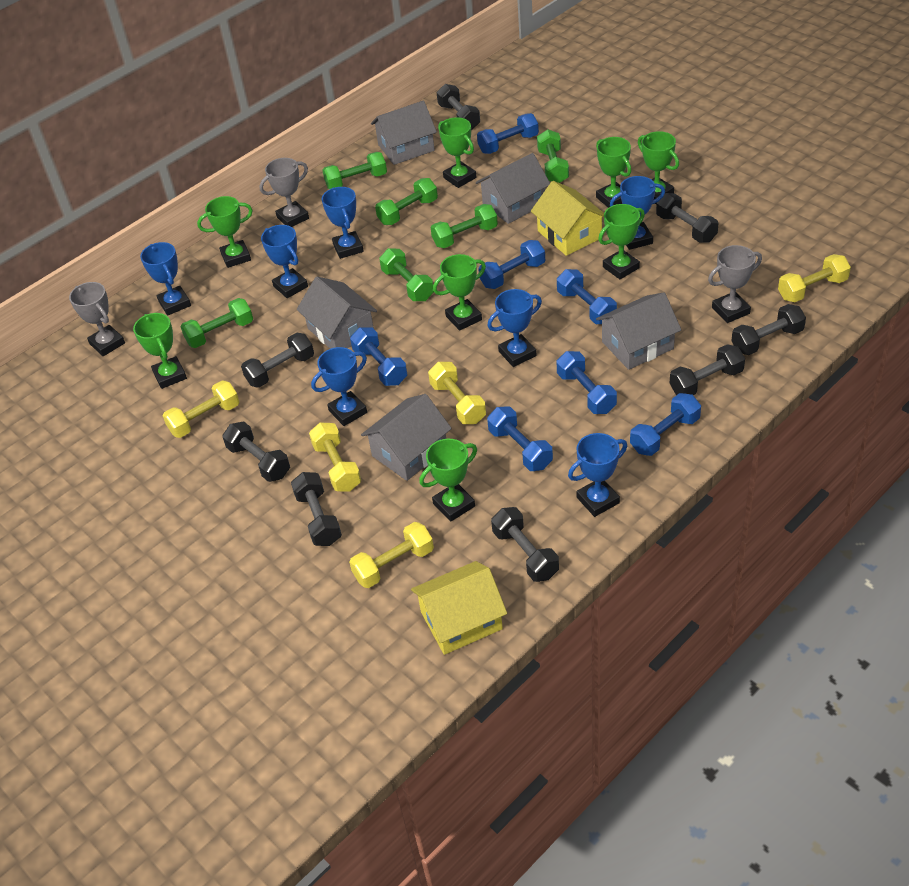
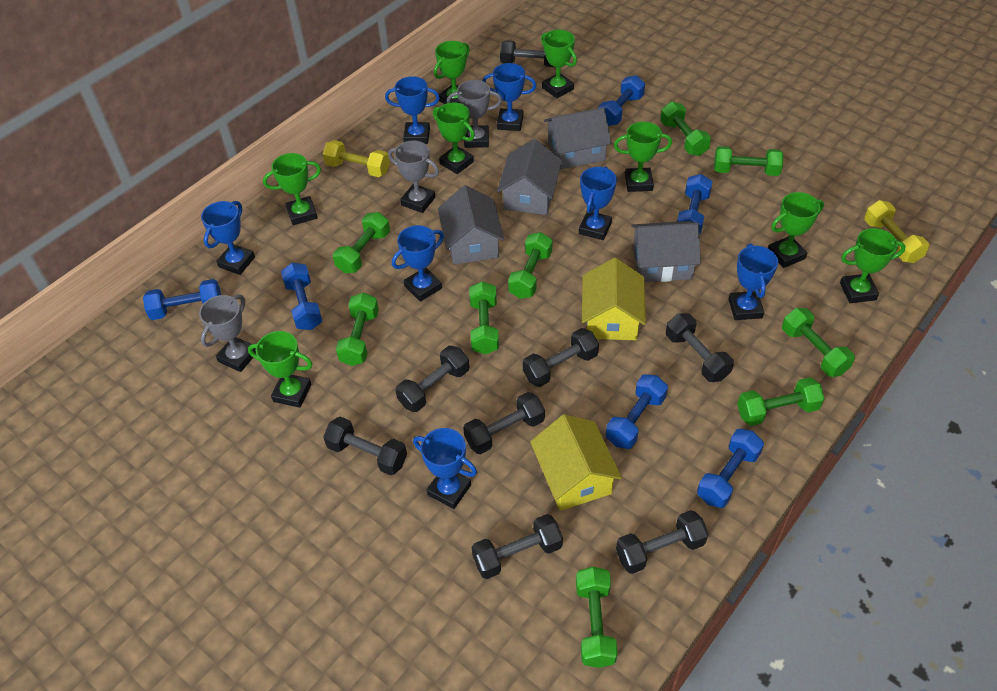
blue dumbbell: 7 -> 6
green dumbbell: 6 -> 9
grey house: 5 -> 4
yellow dumbbell: 5 -> 2

